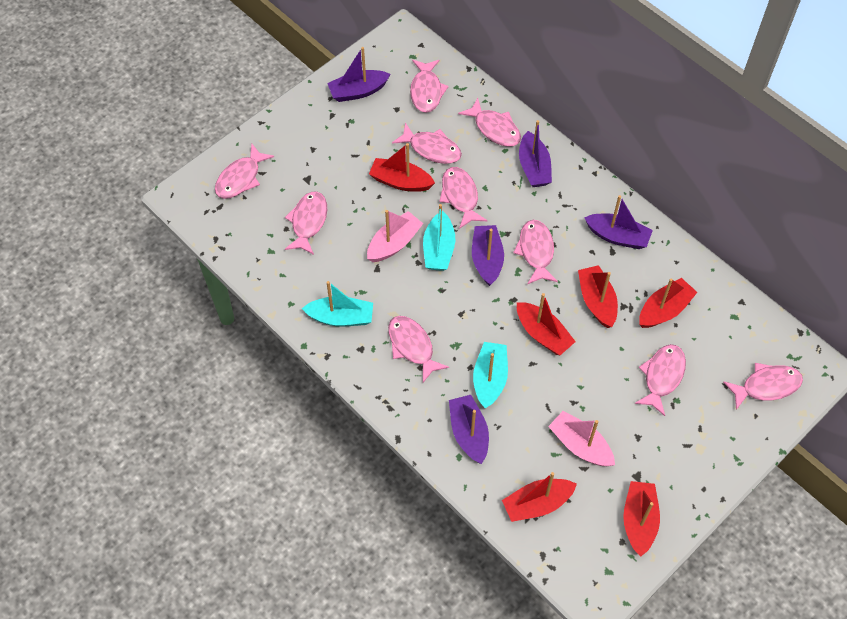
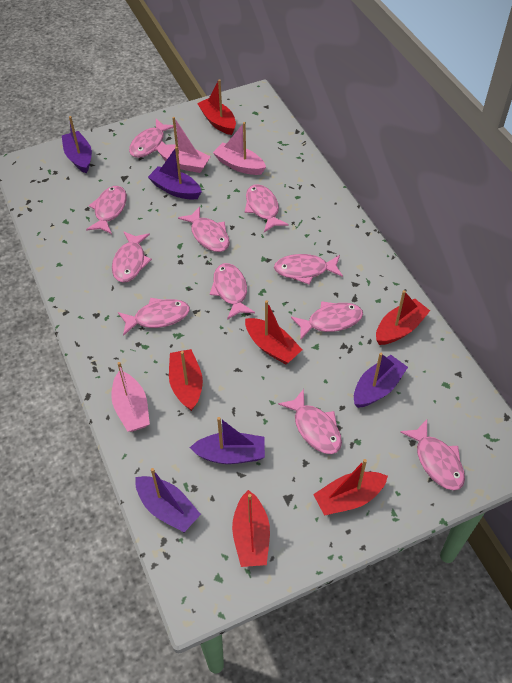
pink boat: 2 -> 3
pink fish: 10 -> 11
turquoise boat: 3 -> 0

